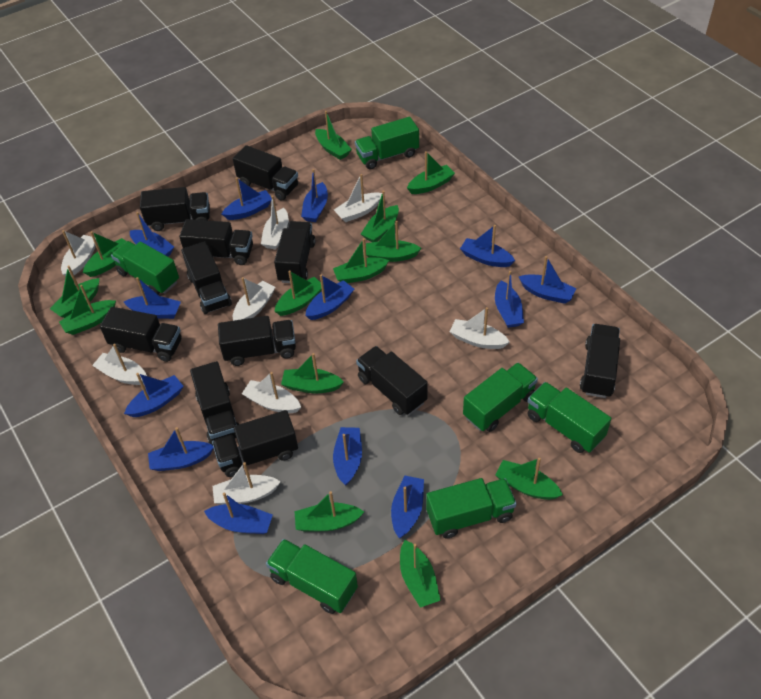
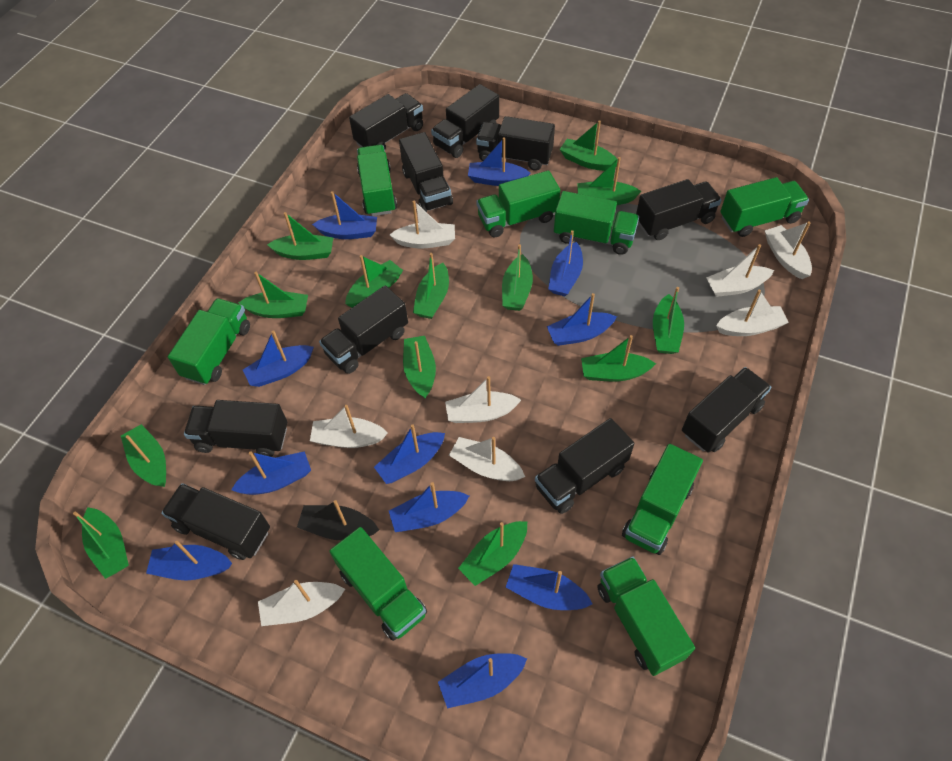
black boat: 0 -> 1
black truck: 11 -> 10
blue boat: 13 -> 11
green truck: 6 -> 8

